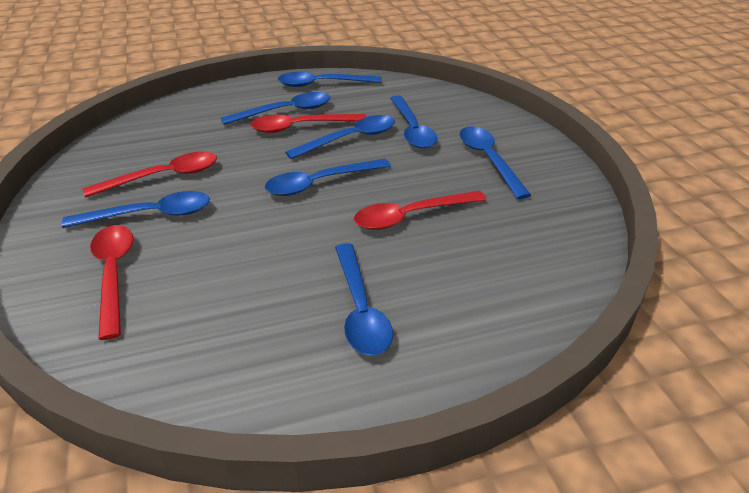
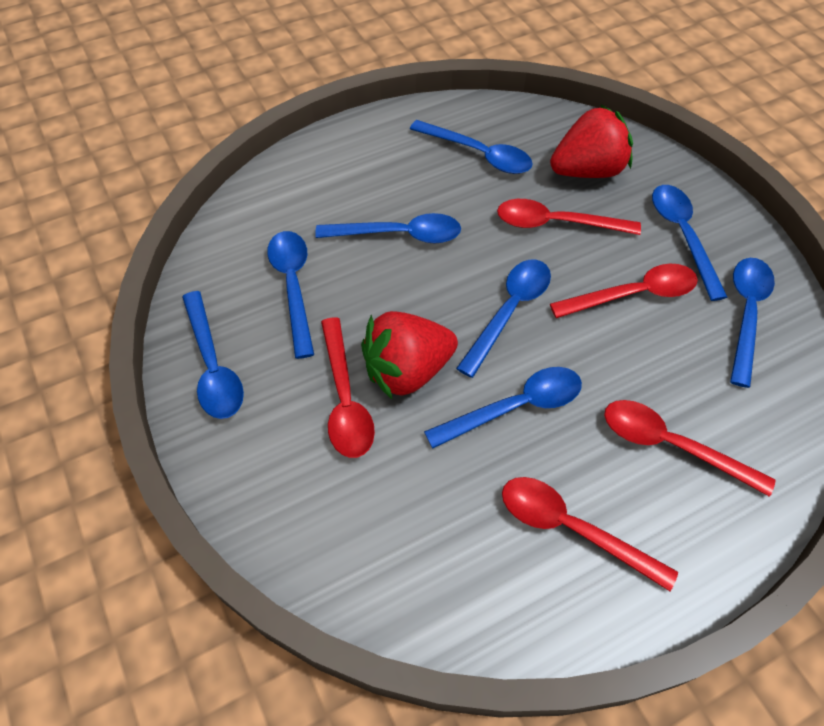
red spoon: 4 -> 5
red strawberry: 0 -> 2

